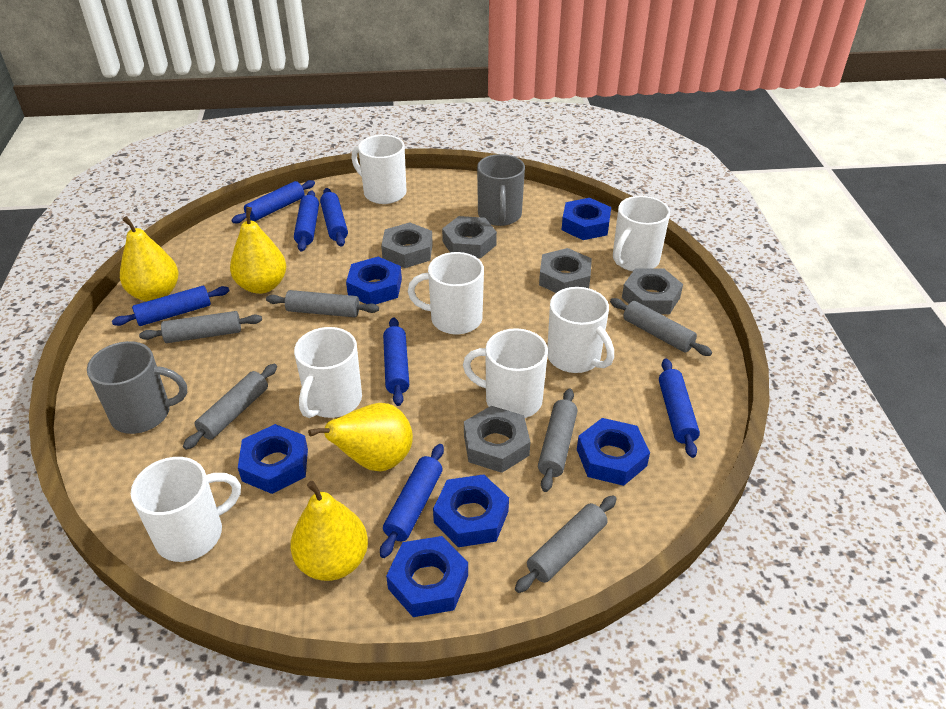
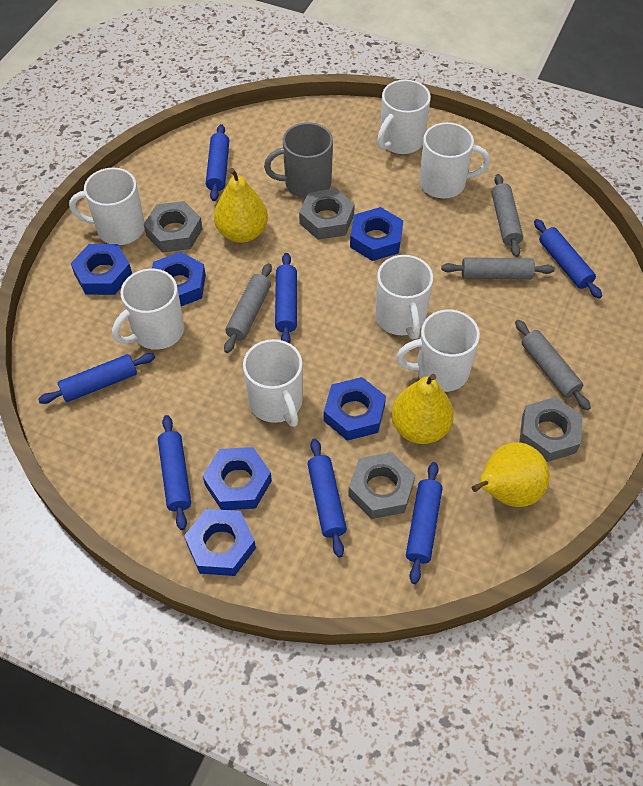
grey mug: 2 -> 1
grey nut: 5 -> 4
grey rolling pin: 6 -> 4
yellow pear: 4 -> 3

